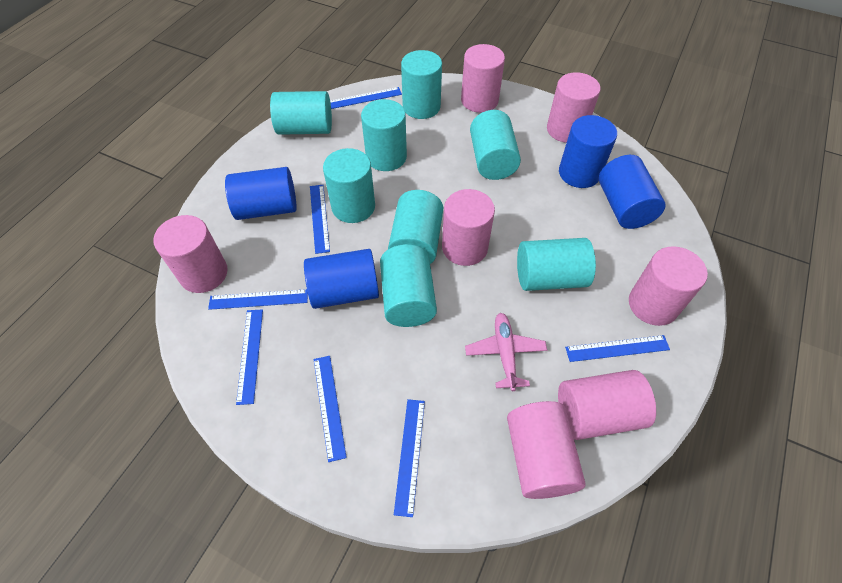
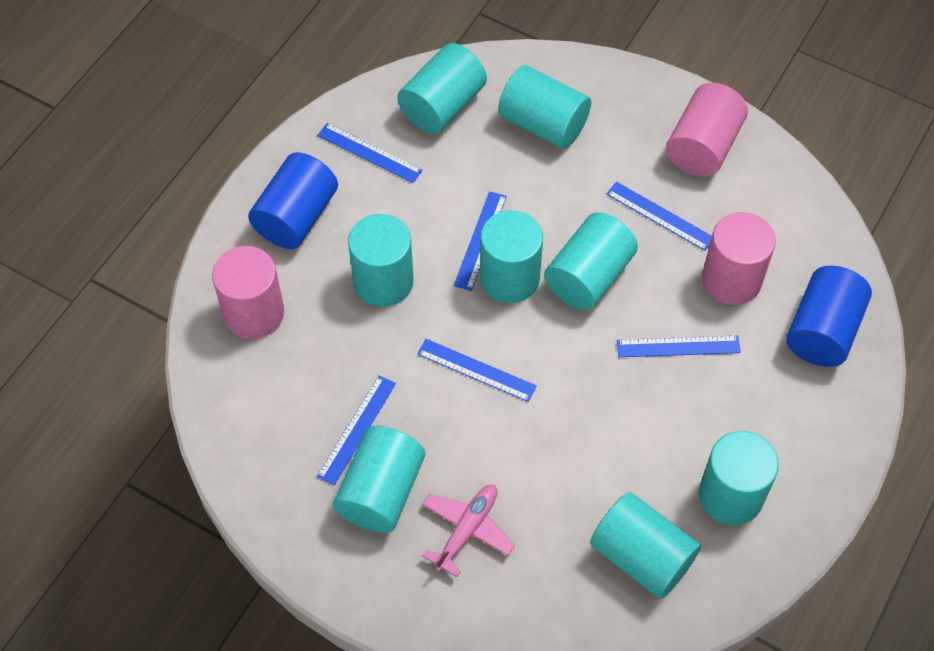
blue cylinder: 4 -> 2
blue ruler: 7 -> 6
pink cylinder: 7 -> 3

